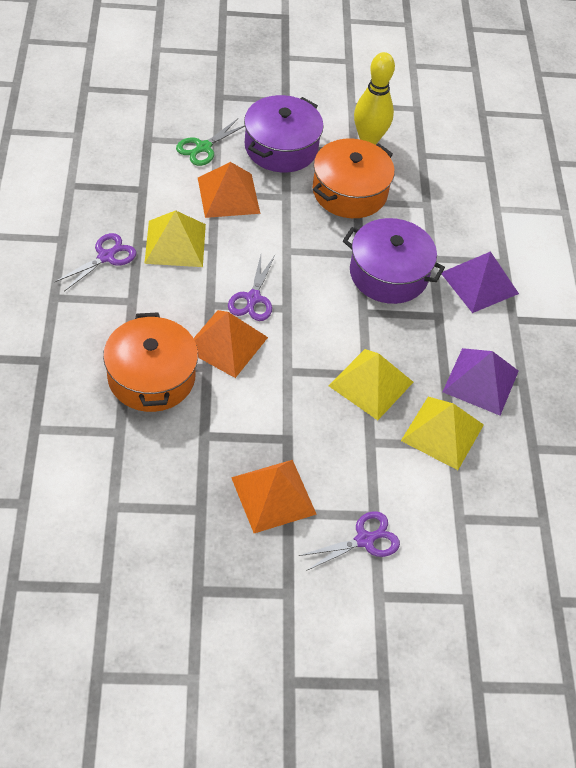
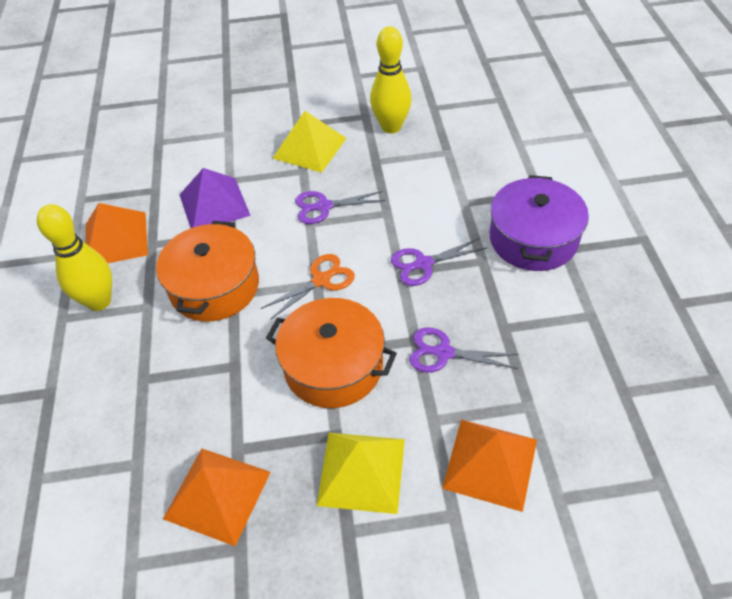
green scissors: 1 -> 0
orange scissors: 0 -> 1
purple pot: 2 -> 1
purple pyramid: 2 -> 1
yellow bowling pin: 1 -> 2
yellow pyramid: 3 -> 2

